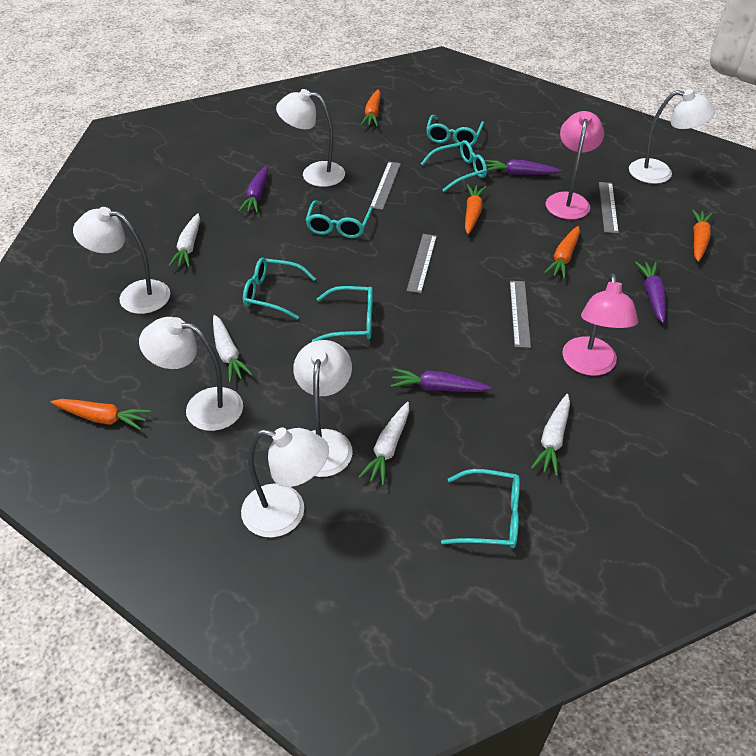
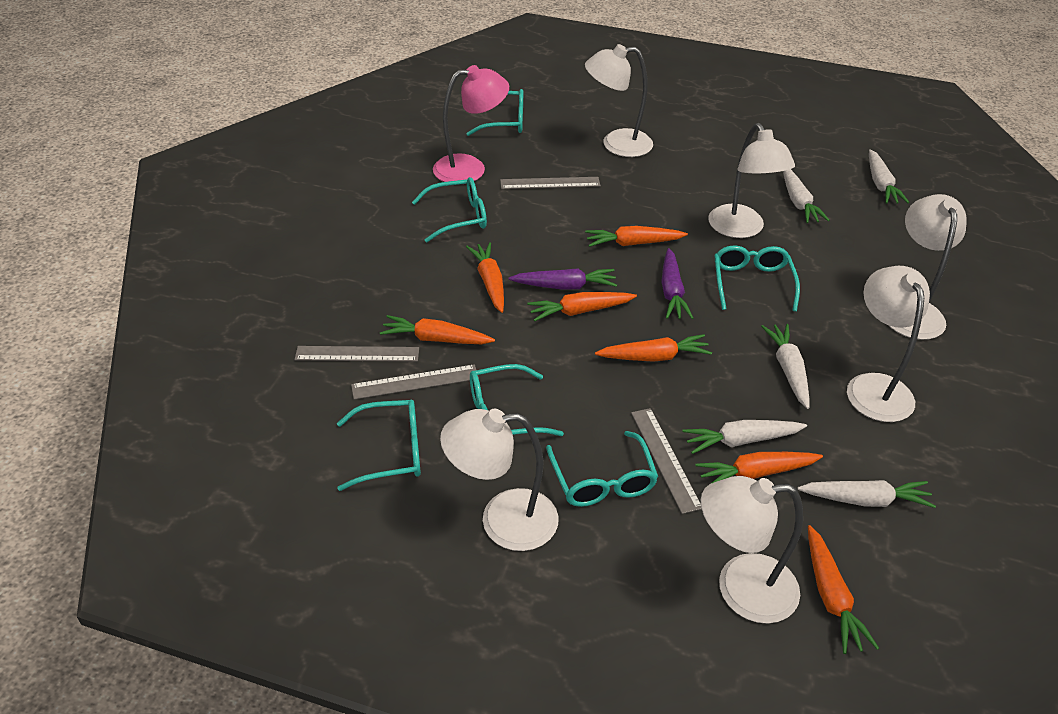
orange carrot: 5 -> 7
pink lamp: 2 -> 1
purple carrot: 4 -> 2
white carrot: 4 -> 5

